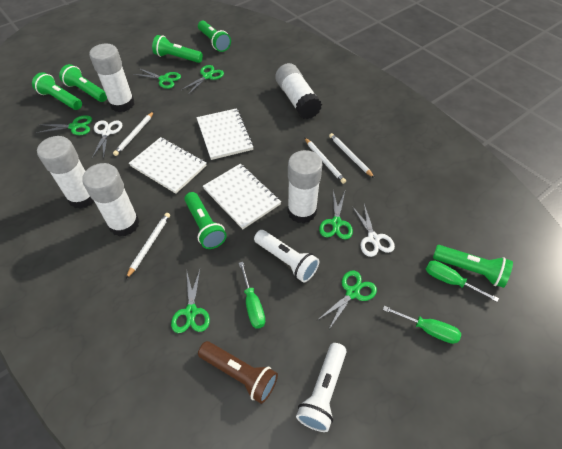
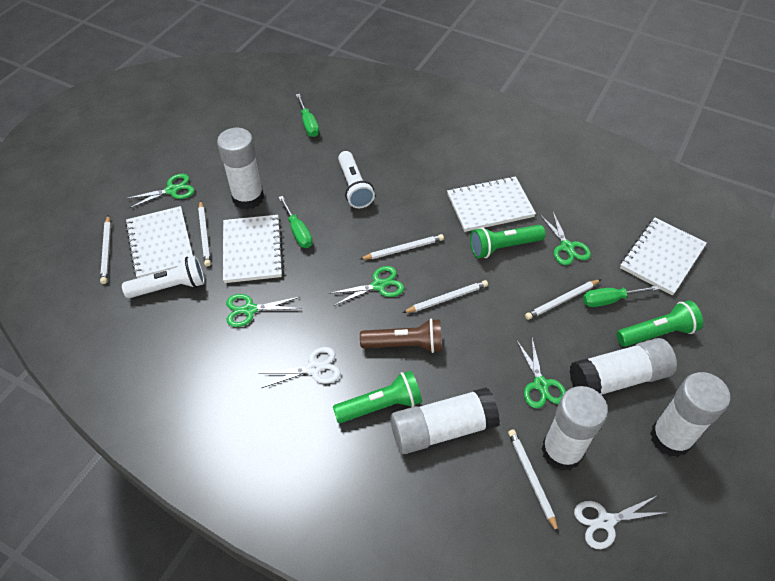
green flashlight: 6 -> 3
green scissors: 6 -> 5
white notebook: 3 -> 4
white pencil: 4 -> 6

